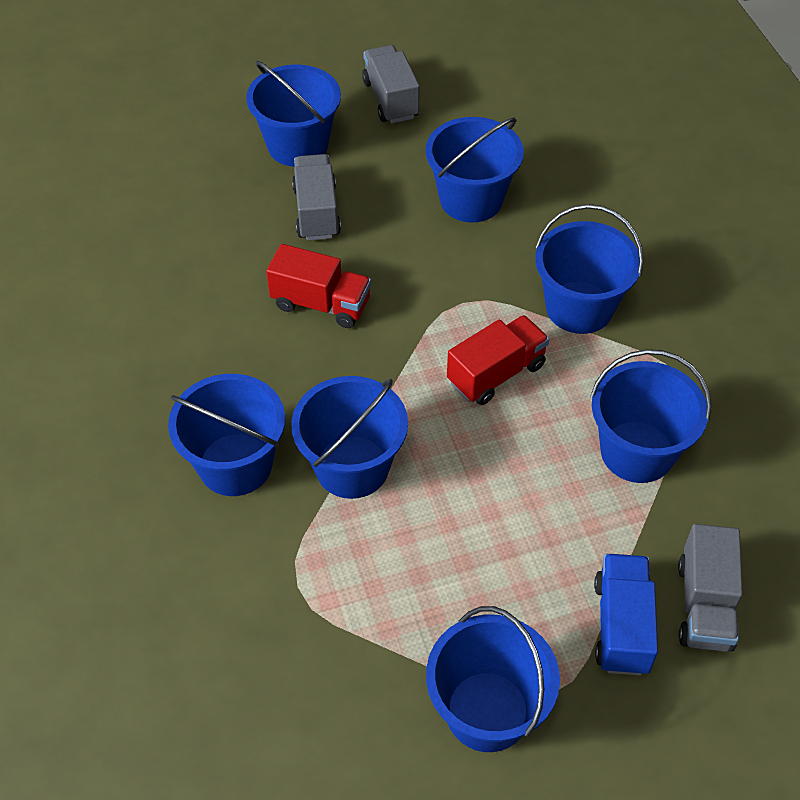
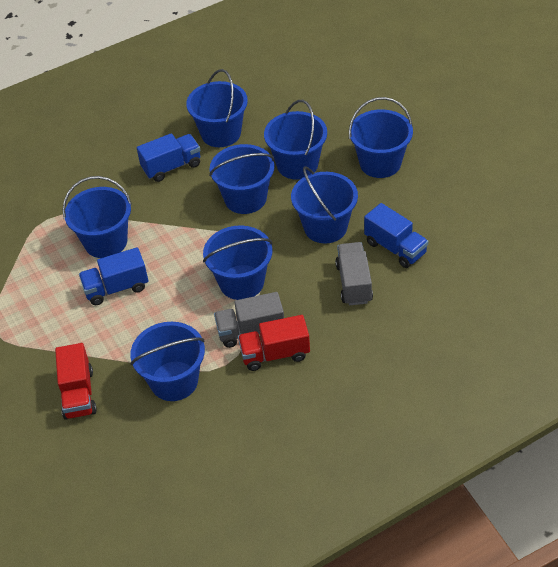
blue bucket: 7 -> 8
blue truck: 1 -> 3
grey truck: 3 -> 2

